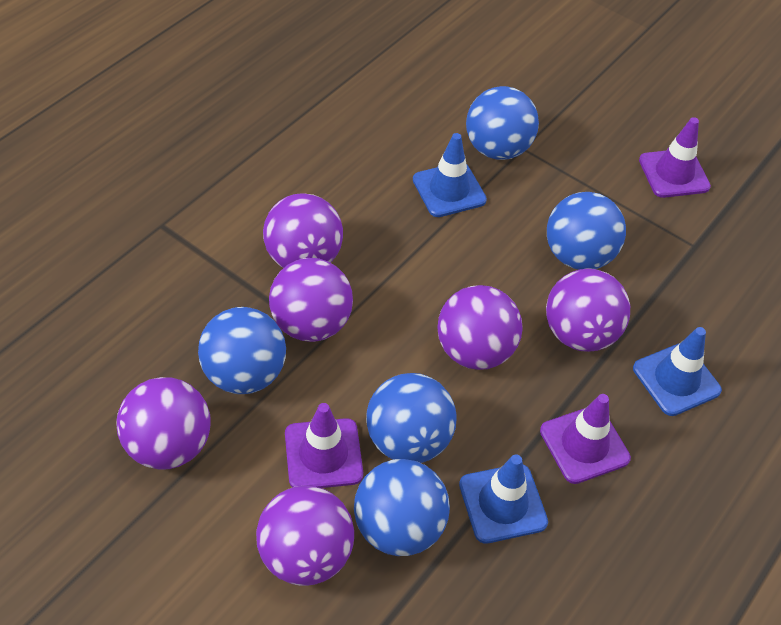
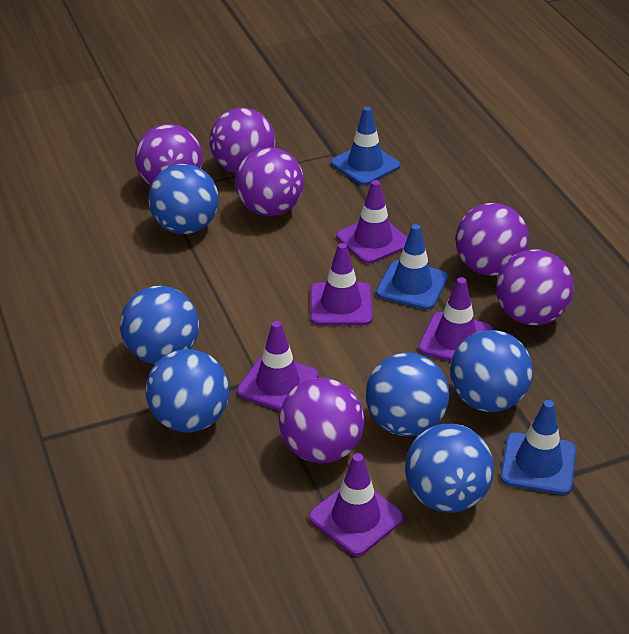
blue ball: 5 -> 6
purple traffic cone: 3 -> 5

